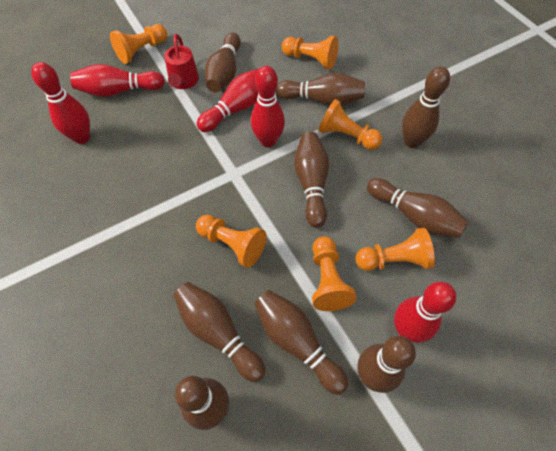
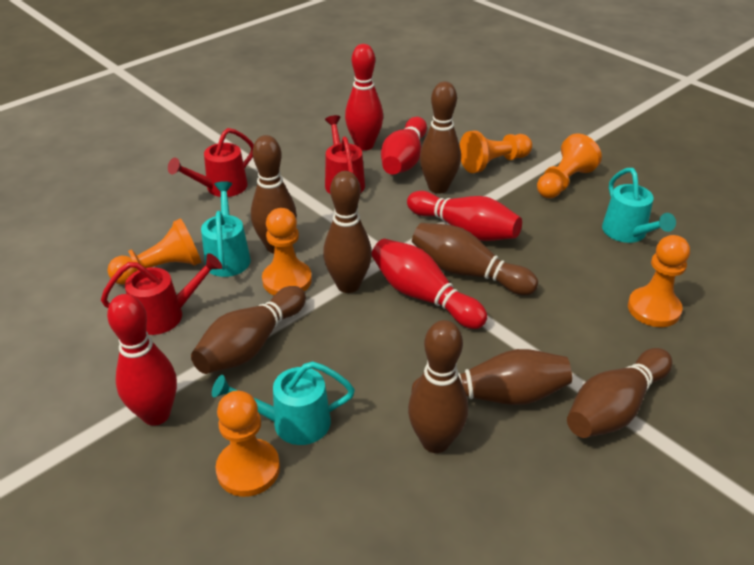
brown bowling pin: 9 -> 8
red watering can: 1 -> 3
turquoise watering can: 0 -> 3

